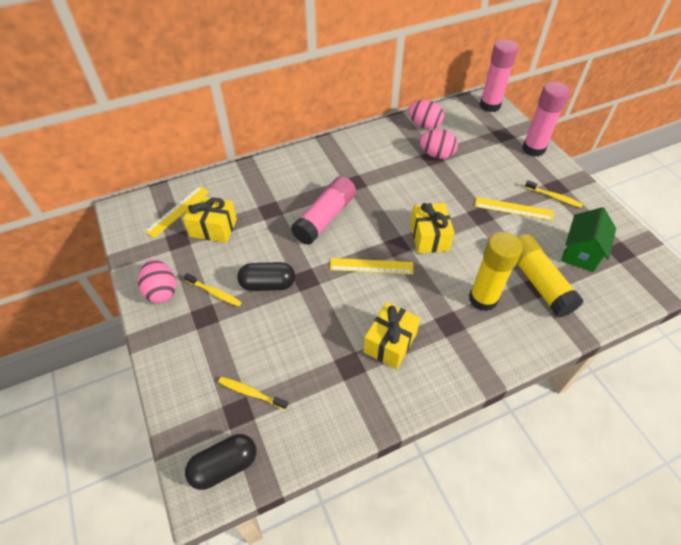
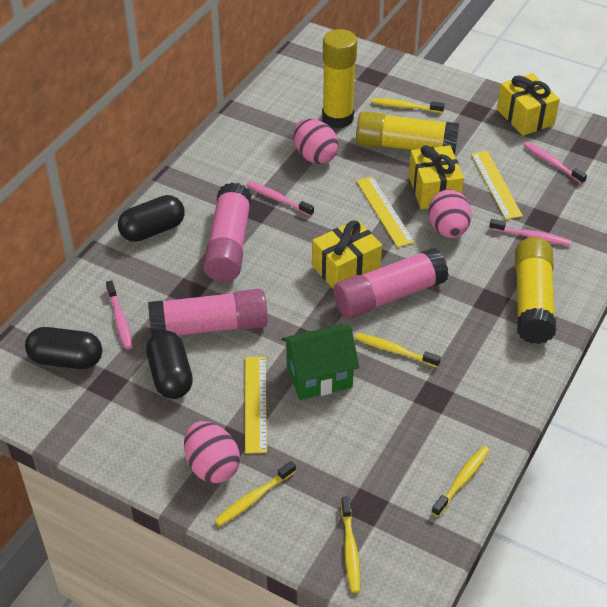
black capsule: 2 -> 3
pink toothbrush: 0 -> 4
yellow glue stick: 2 -> 3
yellow toothbrush: 3 -> 5

